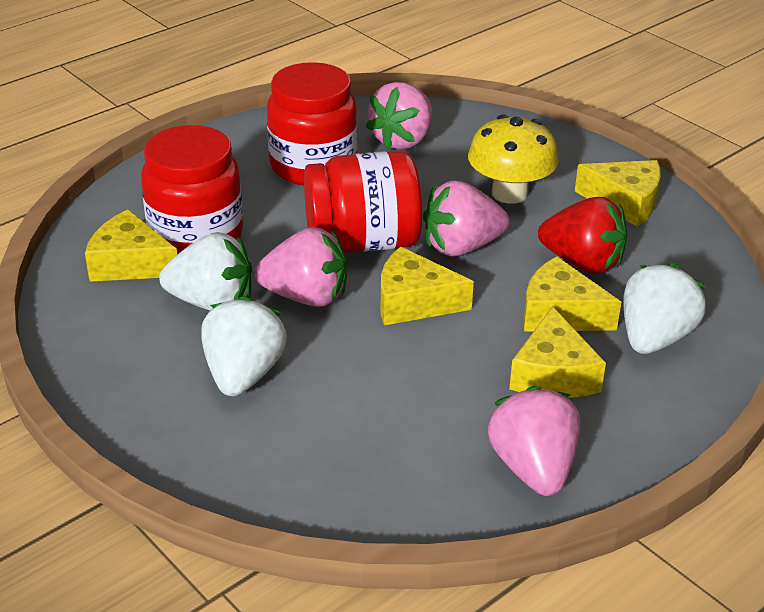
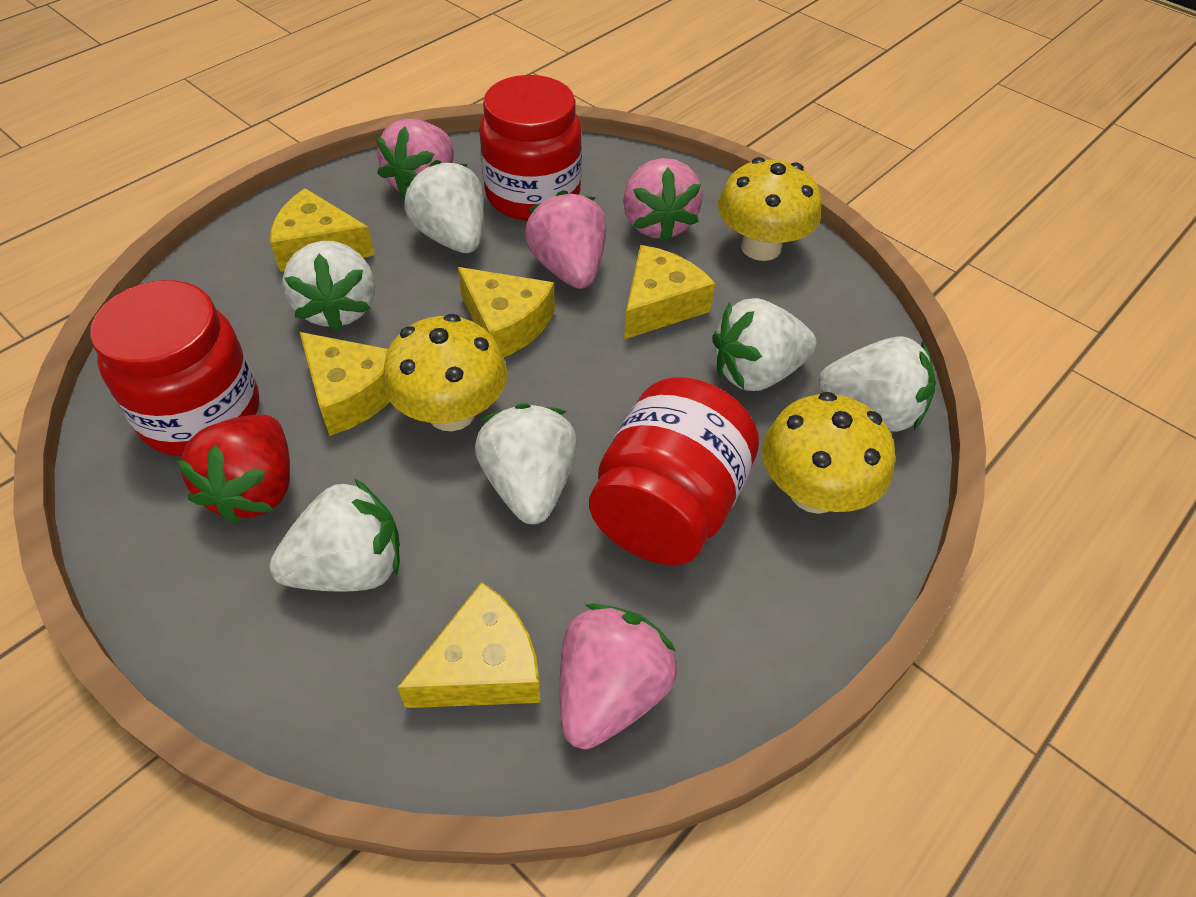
white strawberry: 3 -> 6
yellow mushroom: 1 -> 3

